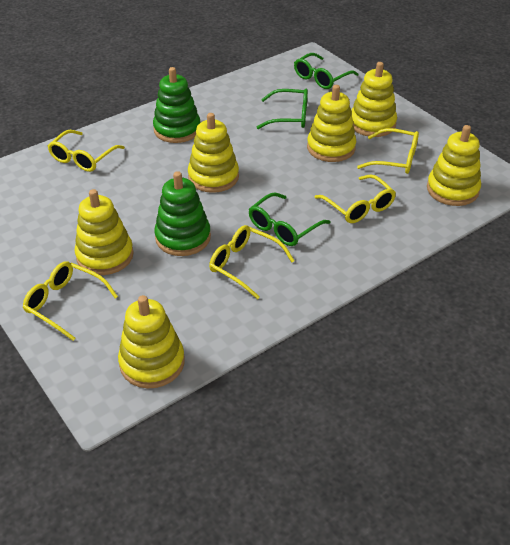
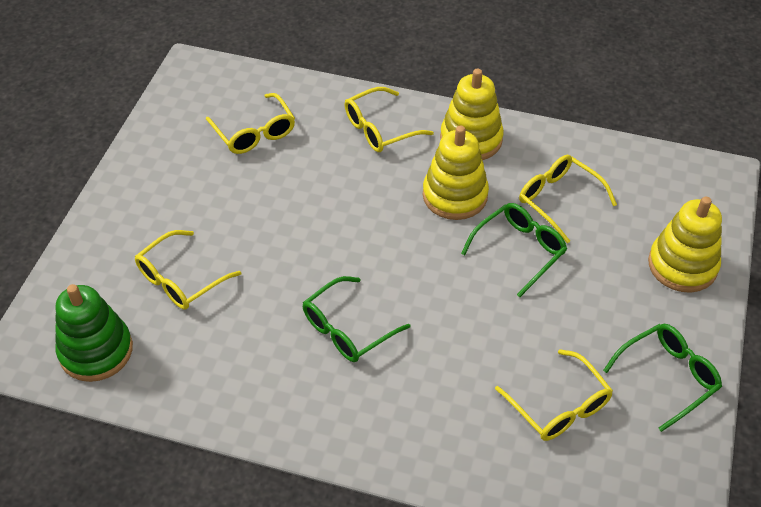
green stacking toy: 2 -> 1
yellow stacking toy: 6 -> 3

